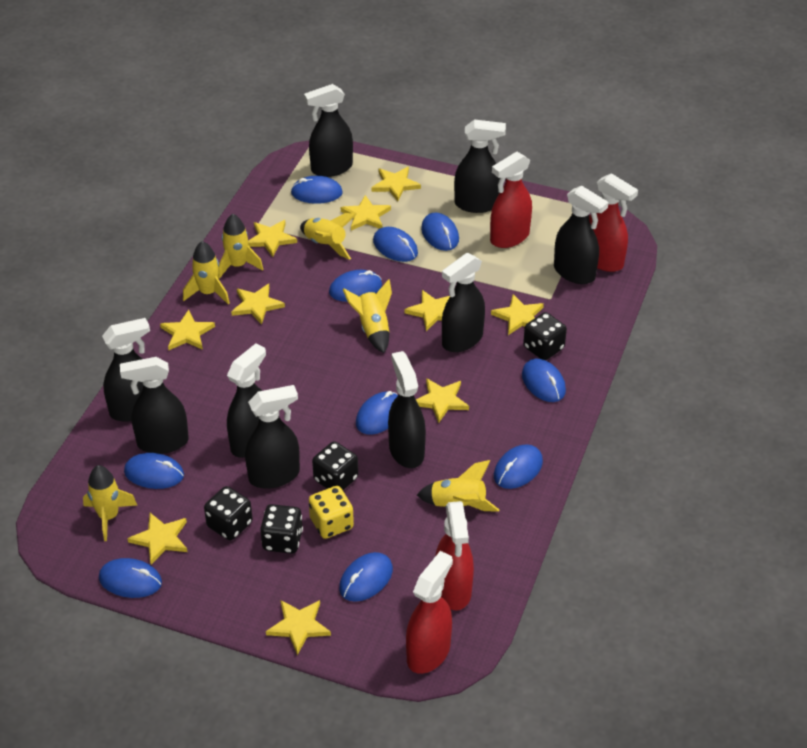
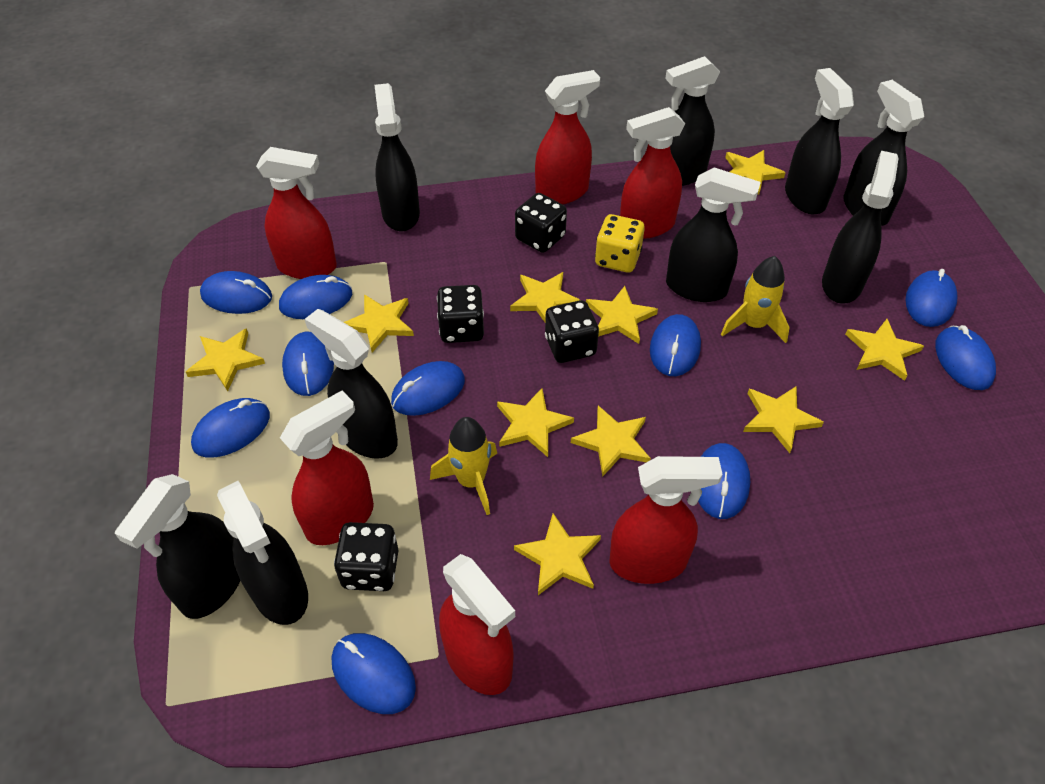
red spray bottle: 4 -> 6
yellow rocket: 6 -> 2

